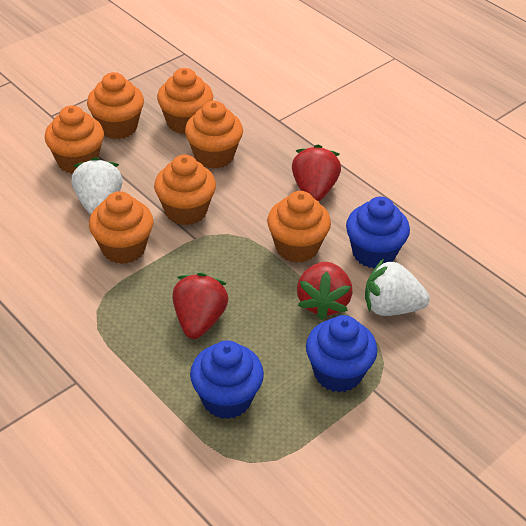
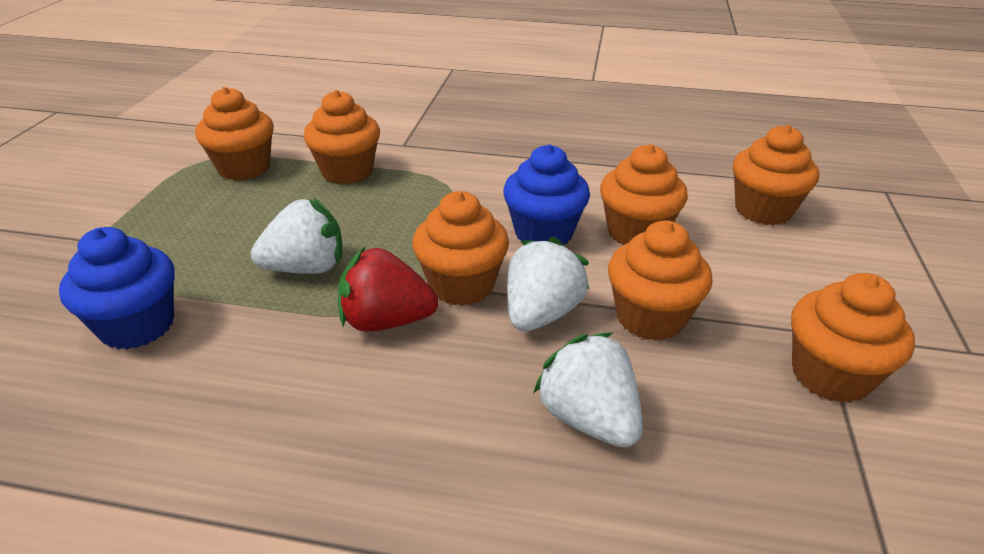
blue cupcake: 3 -> 2
red strawberry: 3 -> 1
white strawberry: 2 -> 3

